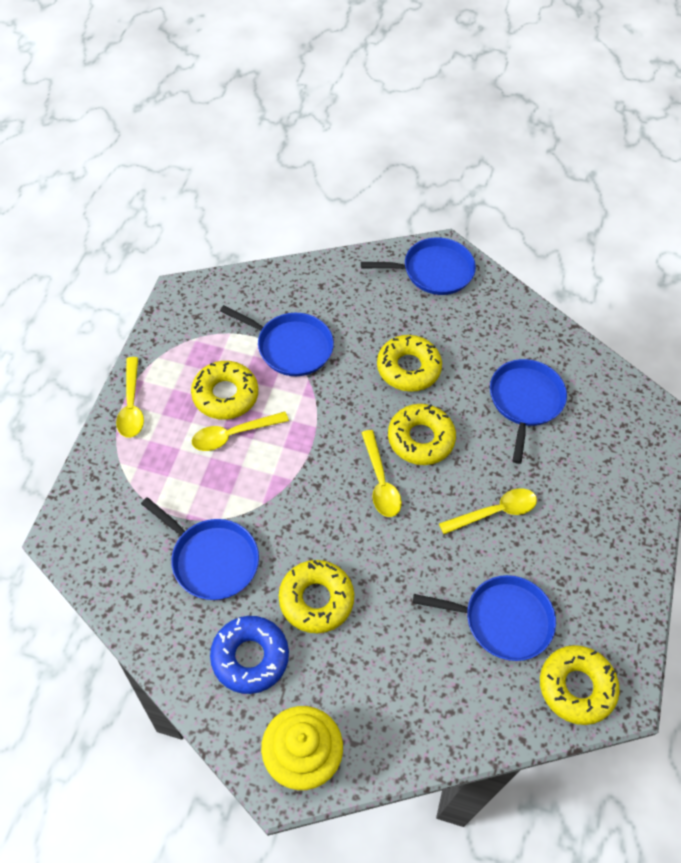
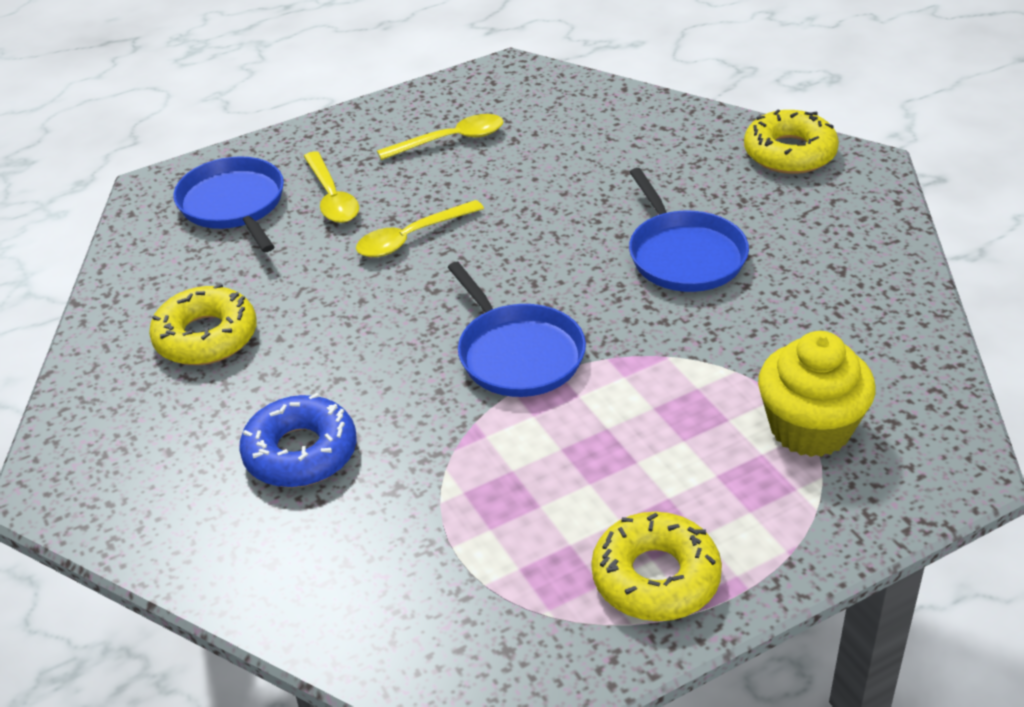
blue pan: 5 -> 3
yellow donut: 5 -> 3
yellow spoon: 4 -> 3

